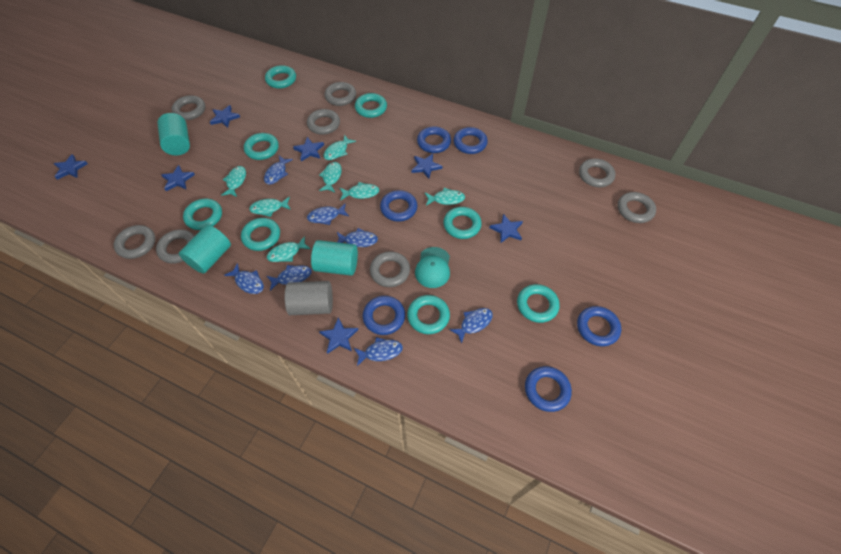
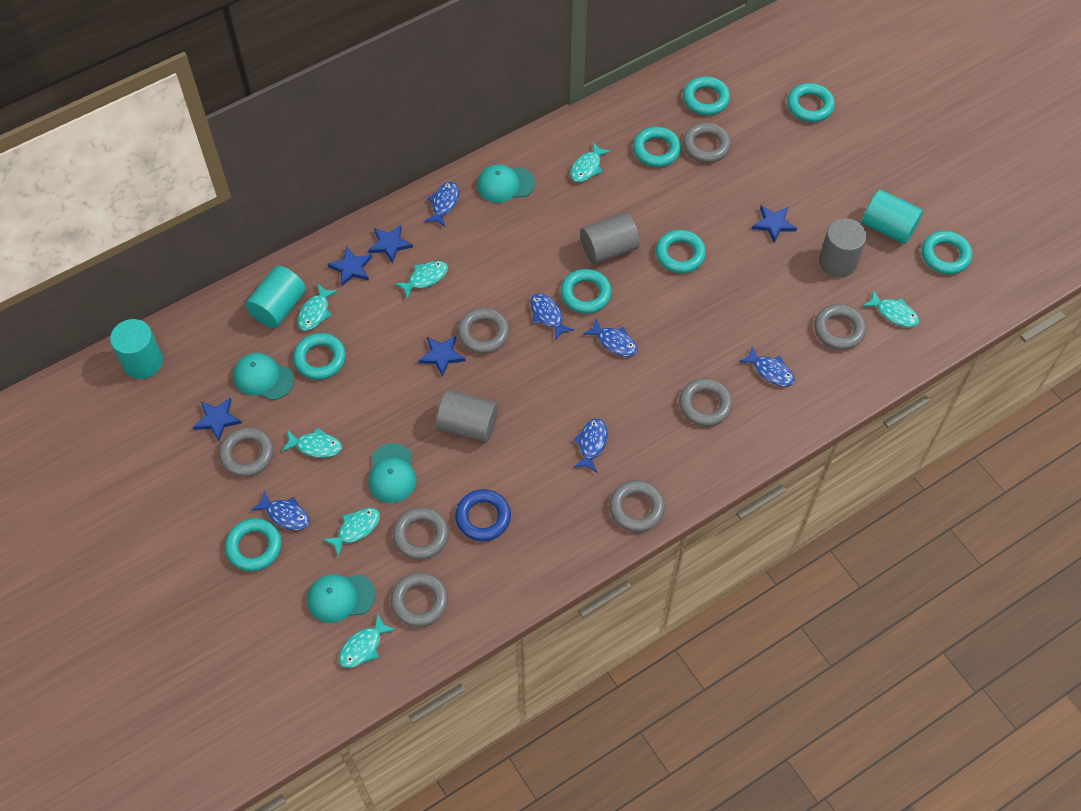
blue fish: 7 -> 6
blue ring: 6 -> 1
blue star: 7 -> 5
grey cylinder: 1 -> 3
turquoise cap: 1 -> 4

